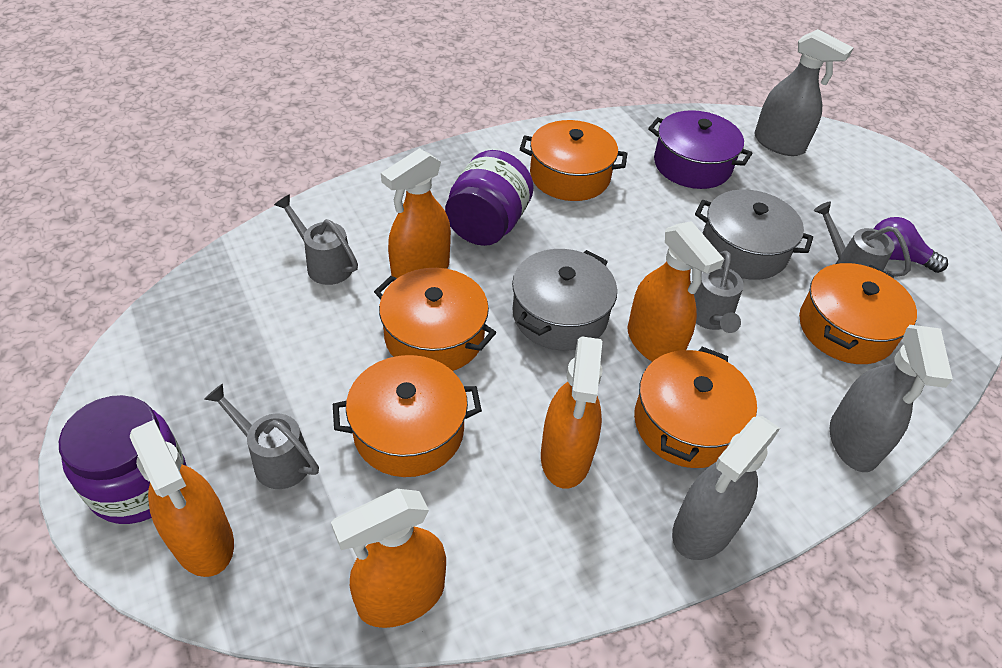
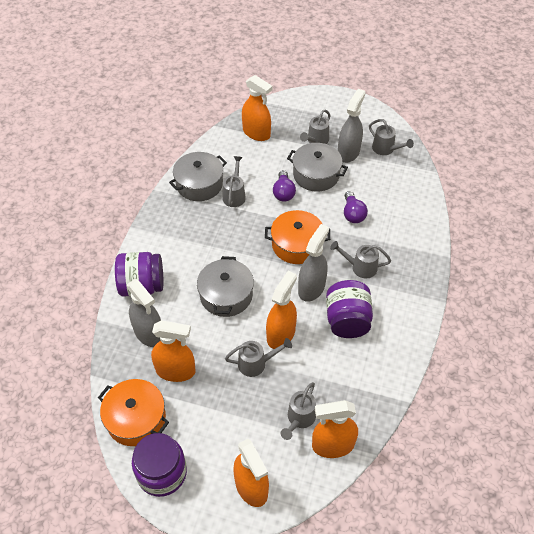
grey pot: 2 -> 3
grey watering can: 4 -> 6
orange pot: 5 -> 2
purple jar: 2 -> 3
purple light bulb: 1 -> 2
purple pot: 1 -> 0

